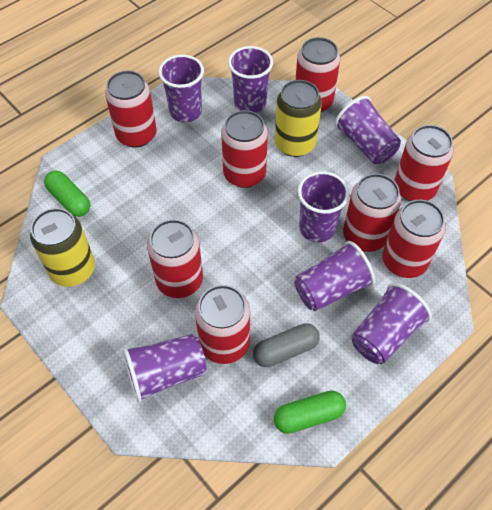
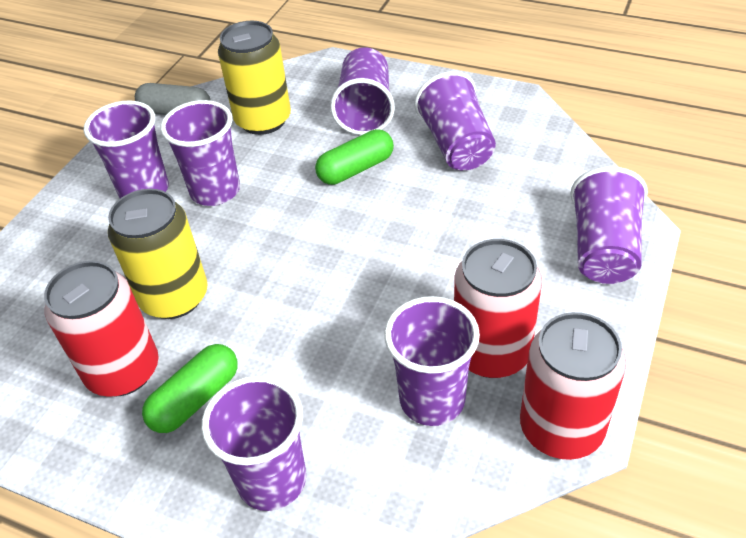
red can: 8 -> 3

